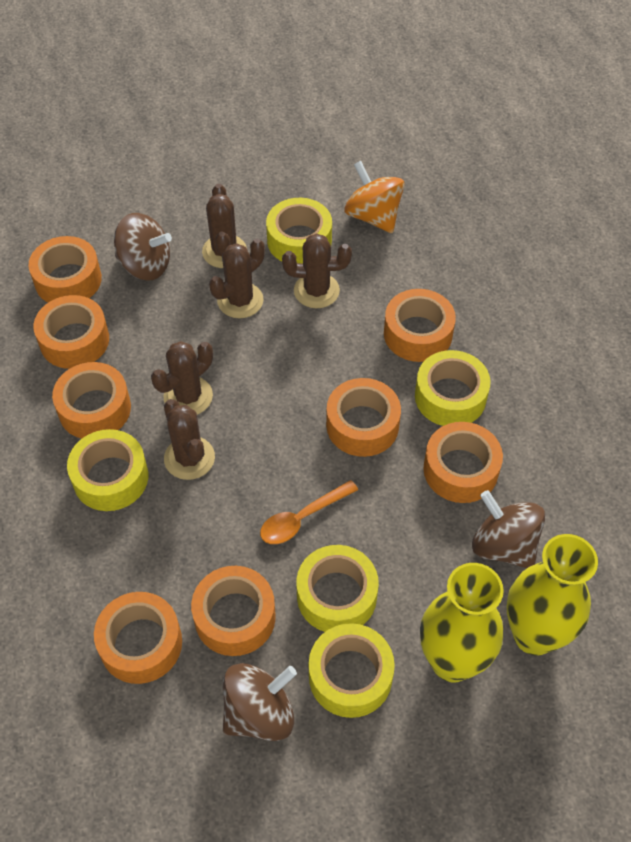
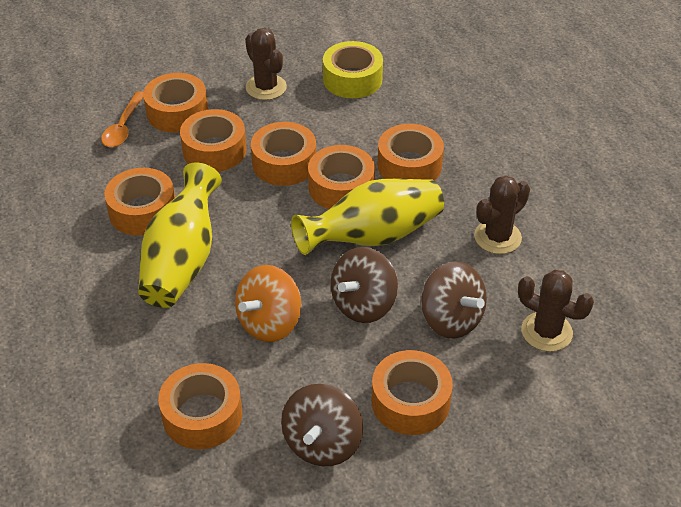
brown cactus: 5 -> 3
yellow tape: 5 -> 1

